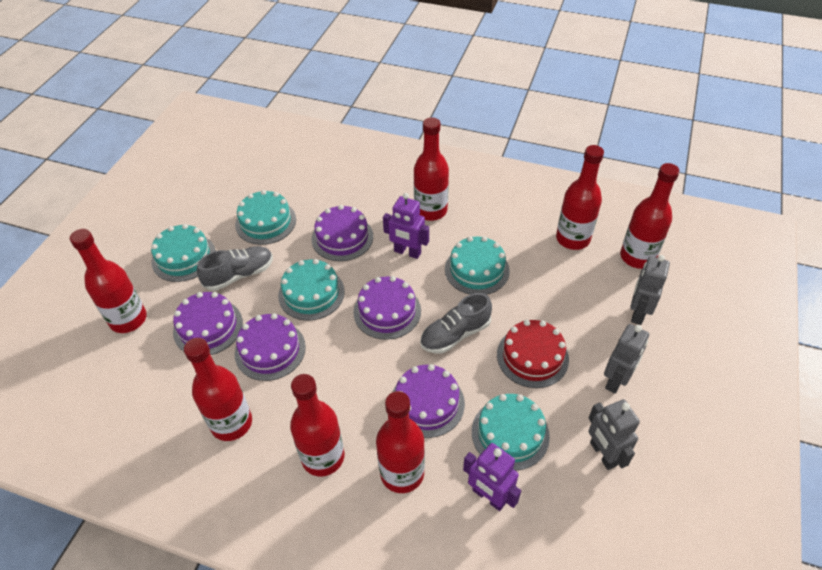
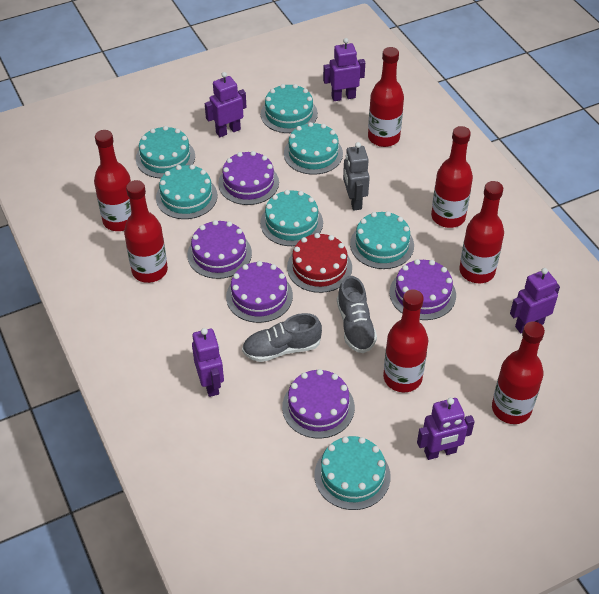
grey robot: 3 -> 1
purple robot: 2 -> 5
turquoise cake: 5 -> 7

